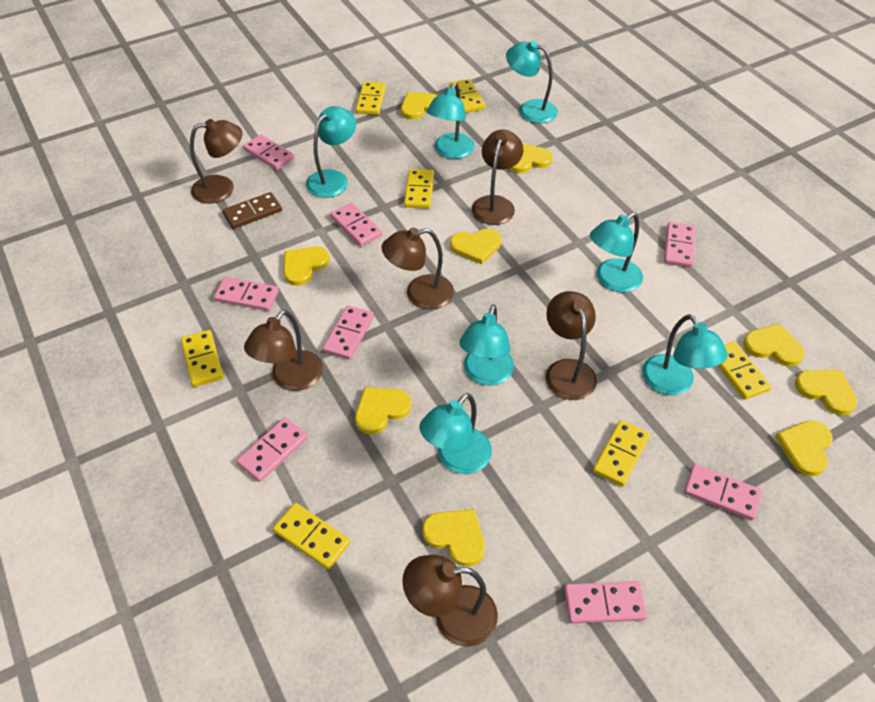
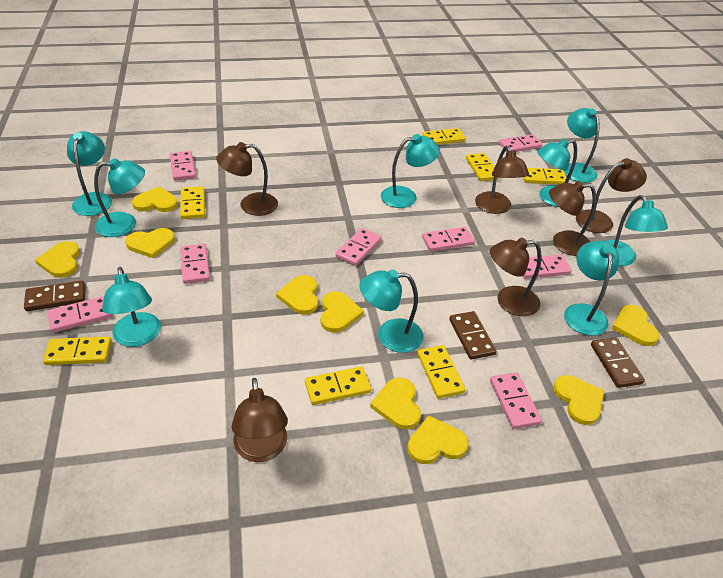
brown domino: 1 -> 3
turquoise lamp: 7 -> 9

